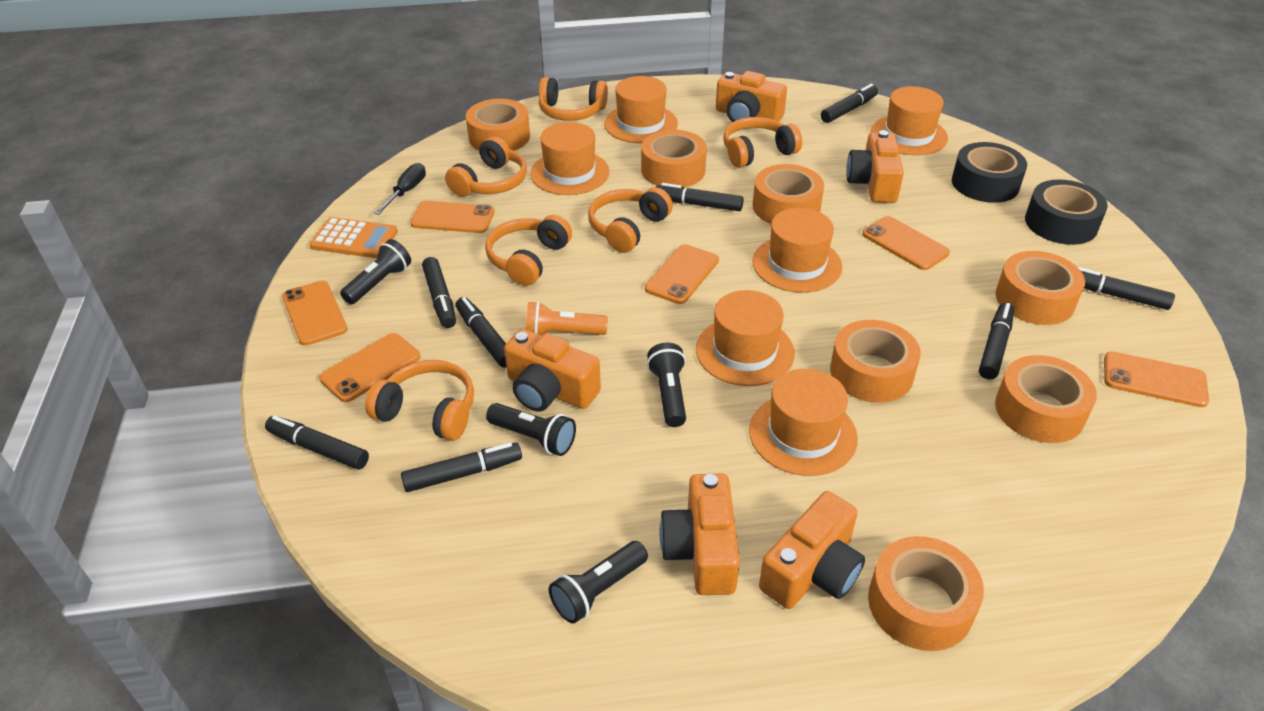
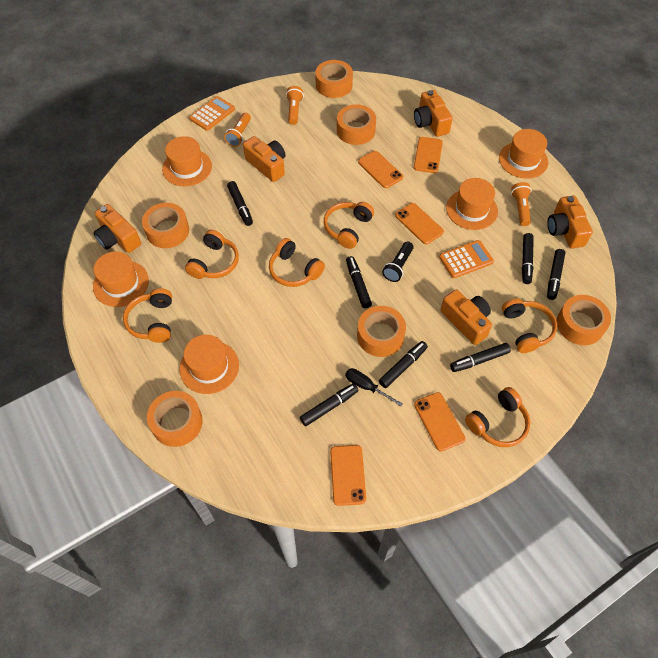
black flashlight: 4 -> 1
black marker: 8 -> 7
black tape: 2 -> 0
orange calculator: 1 -> 2
orange flashlight: 1 -> 3
orange hat: 6 -> 5
orange phone: 6 -> 5
orange tape: 7 -> 6

